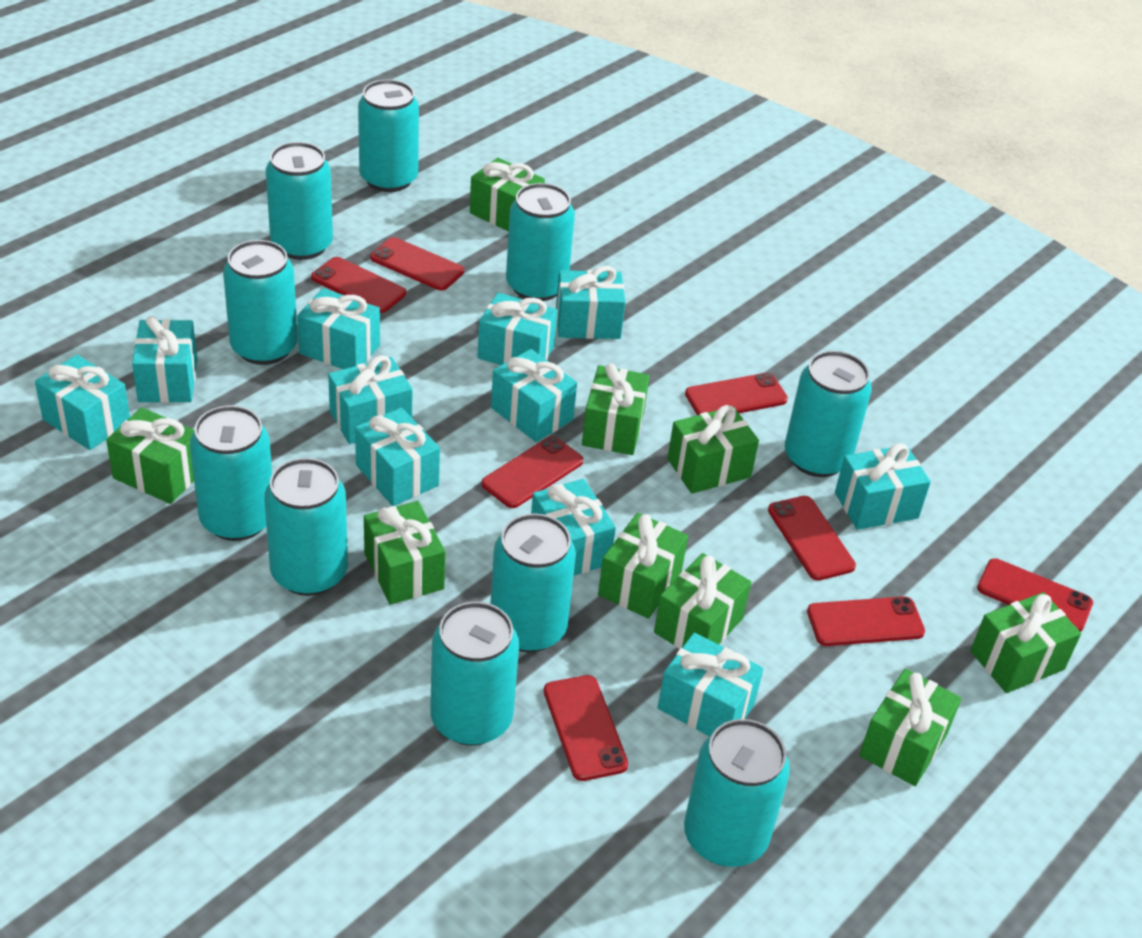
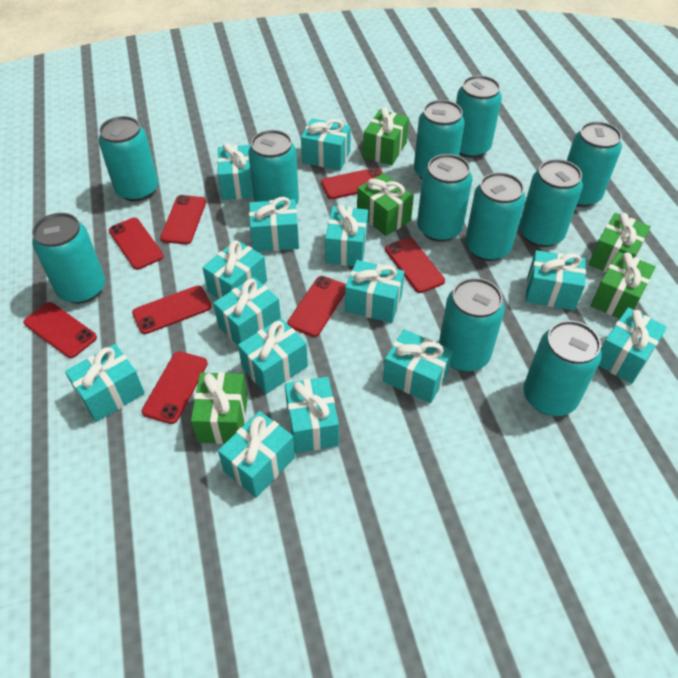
green gift: 9 -> 5
turquoise can: 10 -> 11
turquoise gift: 11 -> 14

